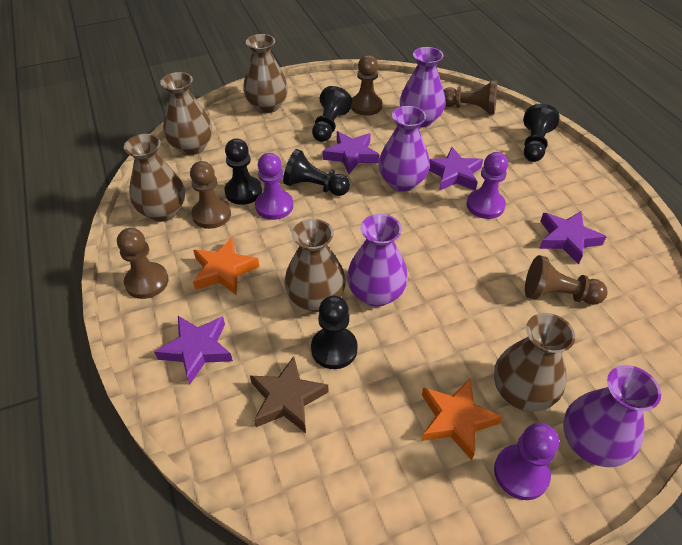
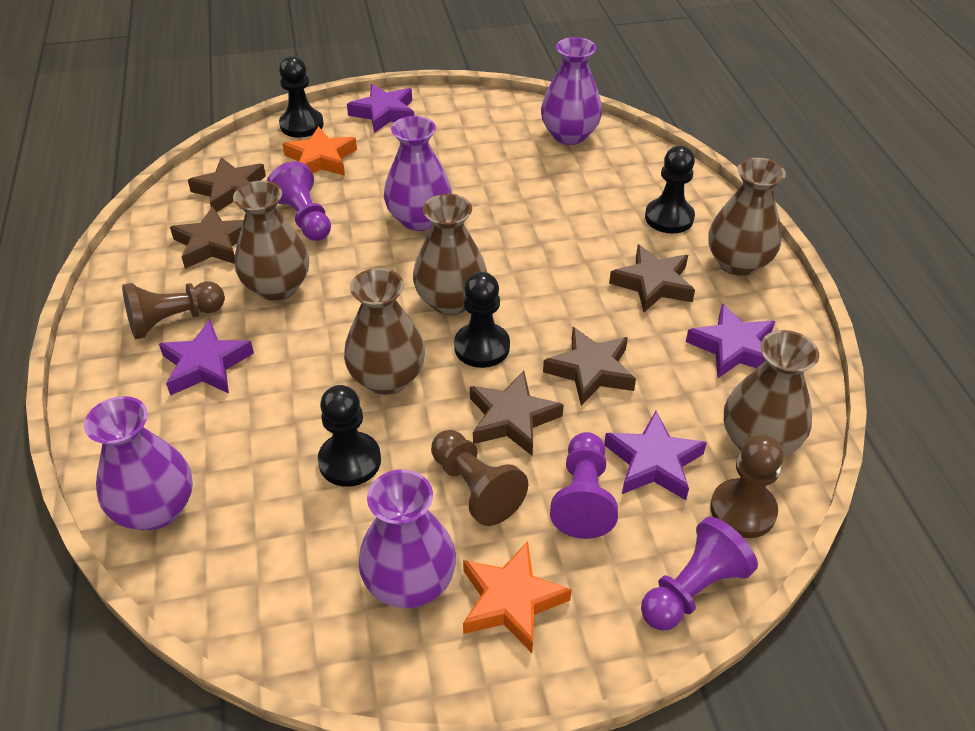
black pawn: 5 -> 4
brown pawn: 5 -> 3
brown star: 1 -> 5

